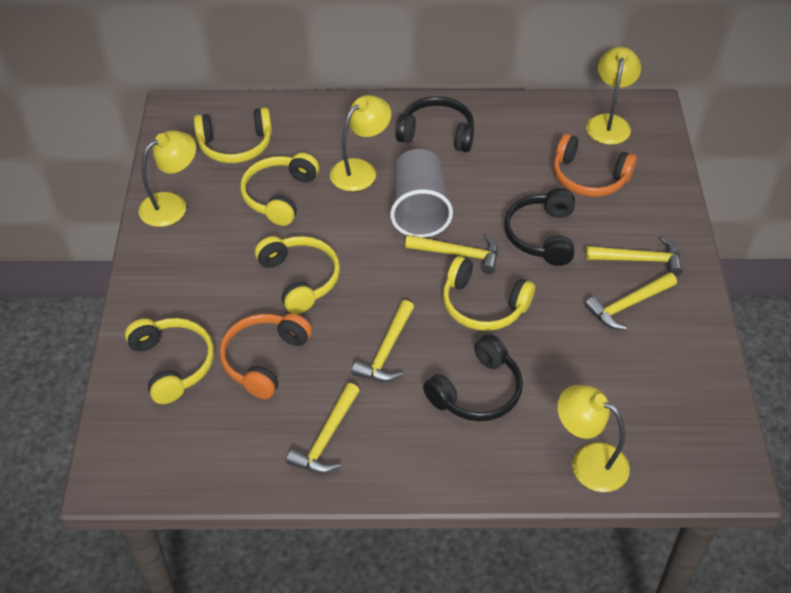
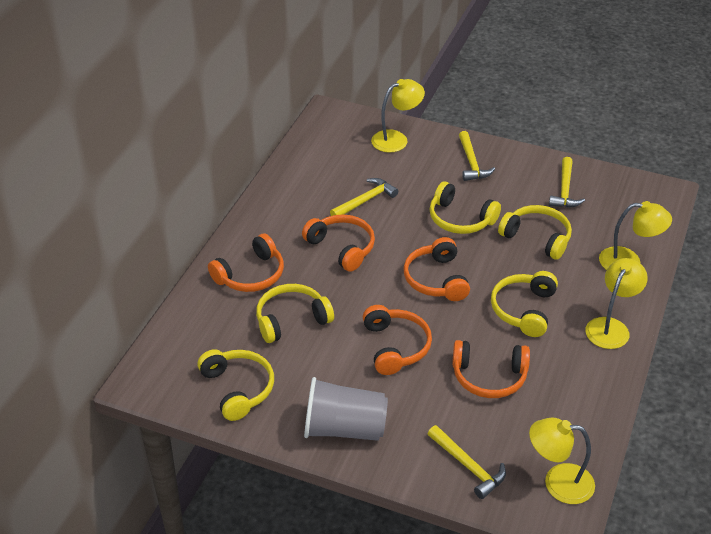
black headphones: 3 -> 0
orange headphones: 2 -> 5
yellow hammer: 5 -> 4

